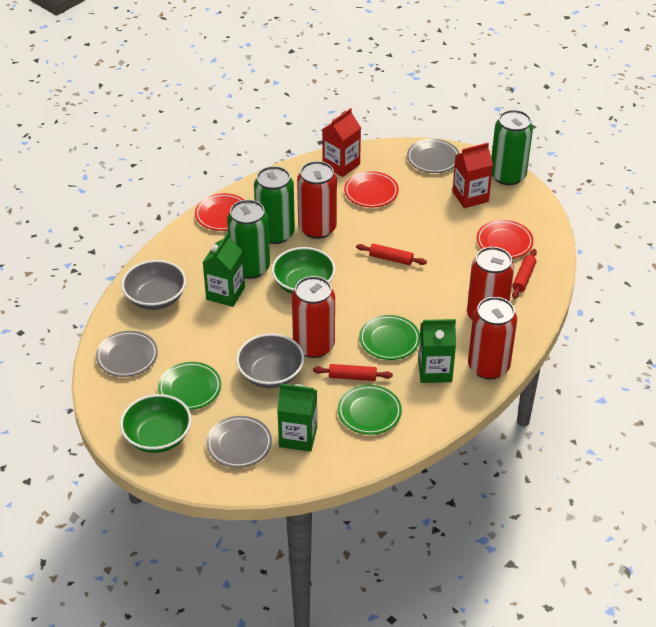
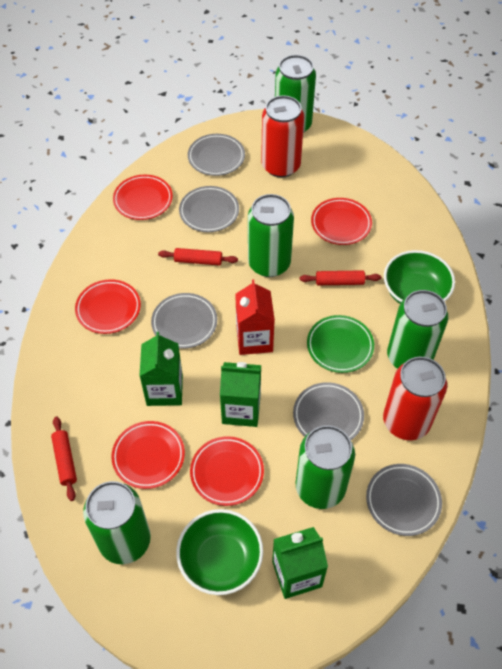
green can: 3 -> 5
green plate: 3 -> 1
grey bowl: 2 -> 0
grey plate: 3 -> 5
red can: 4 -> 2
red carton: 2 -> 1
red plate: 3 -> 5

